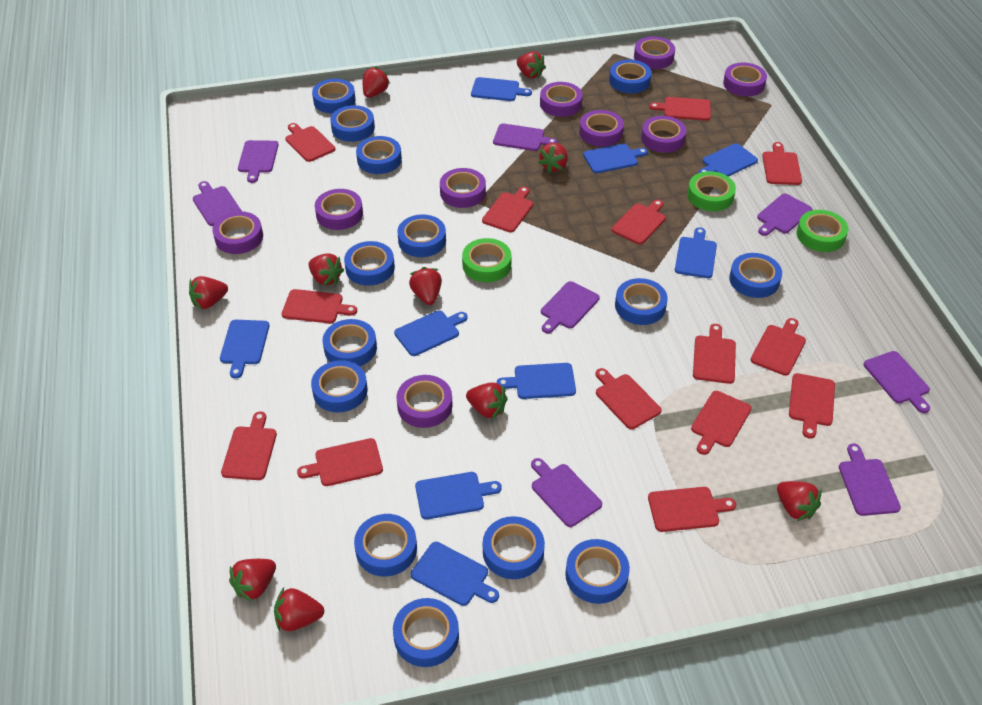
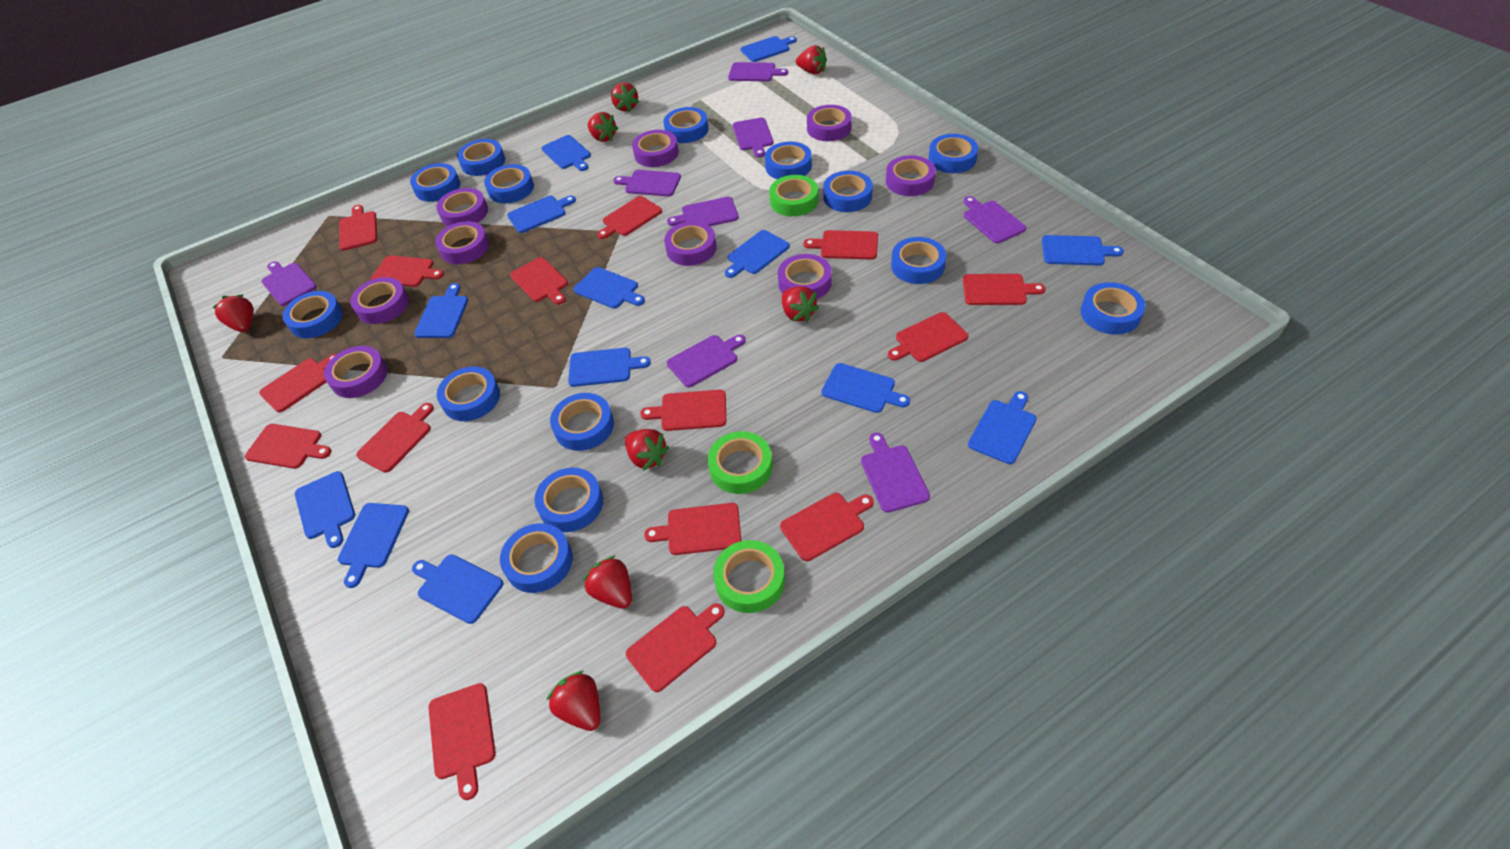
blue cutting board: 9 -> 13
red cutting board: 14 -> 15
red strawberry: 10 -> 8

